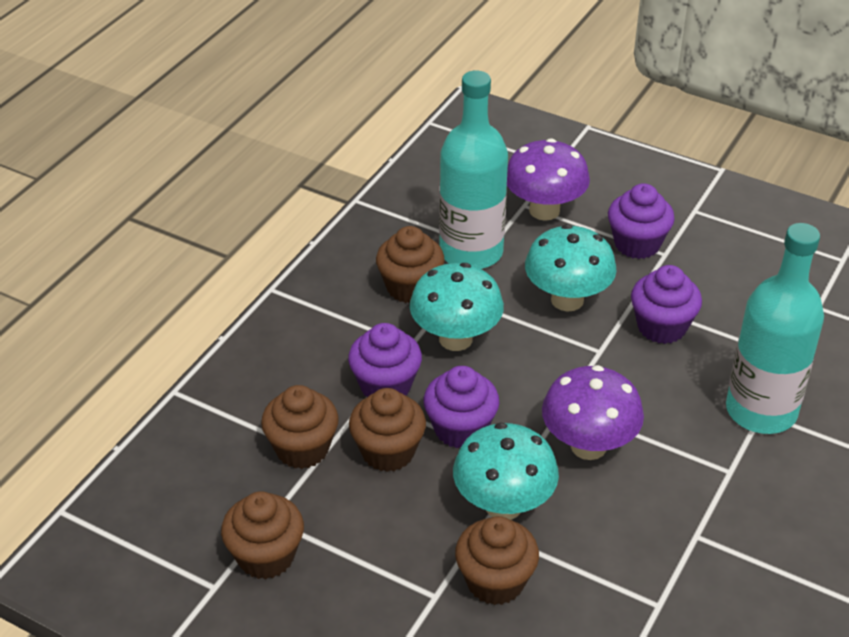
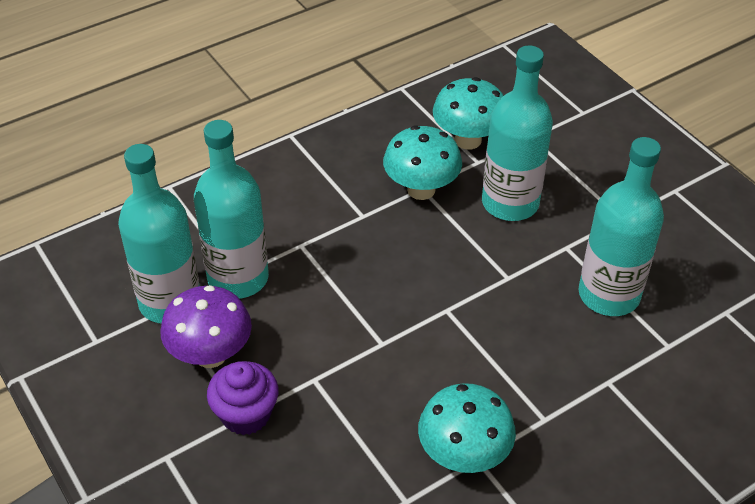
brown cupcake: 5 -> 0
purple cupcake: 4 -> 1
purple mushroom: 2 -> 1
turquoise bottle: 2 -> 4

